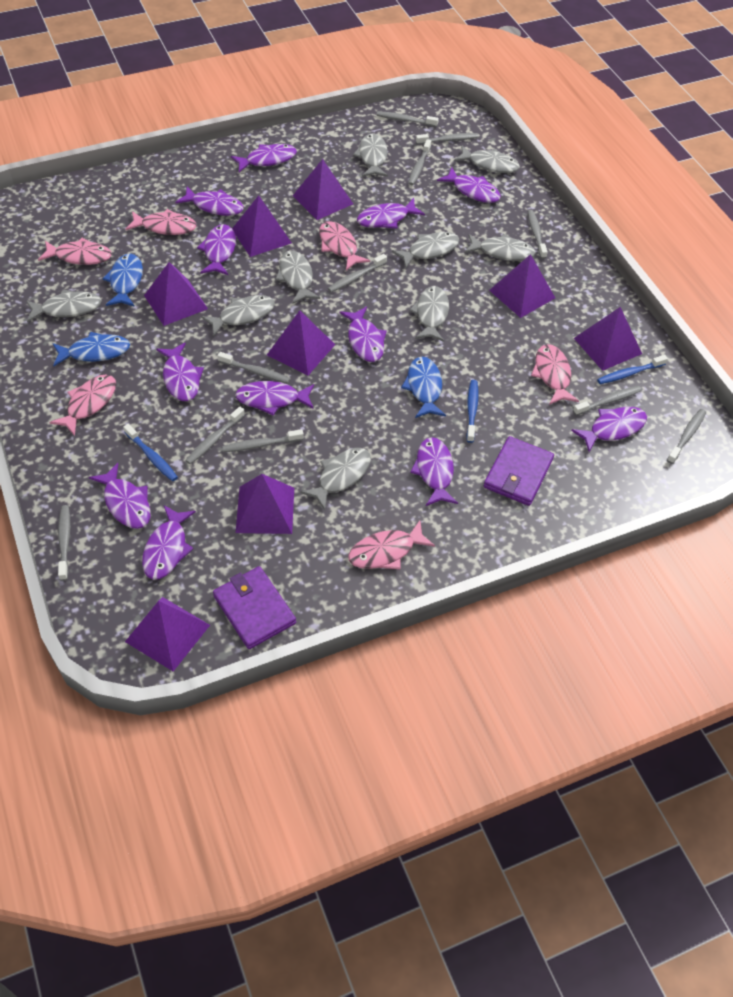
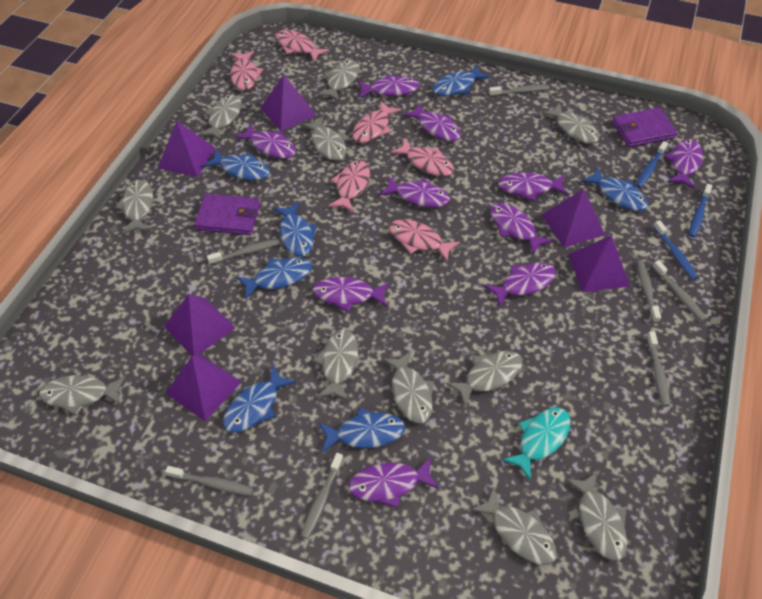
blue fish: 3 -> 7
grey fish: 9 -> 11
grey toothbrush: 11 -> 7
purple fish: 12 -> 10
purple pyramid: 8 -> 6
turquoise fish: 0 -> 1

